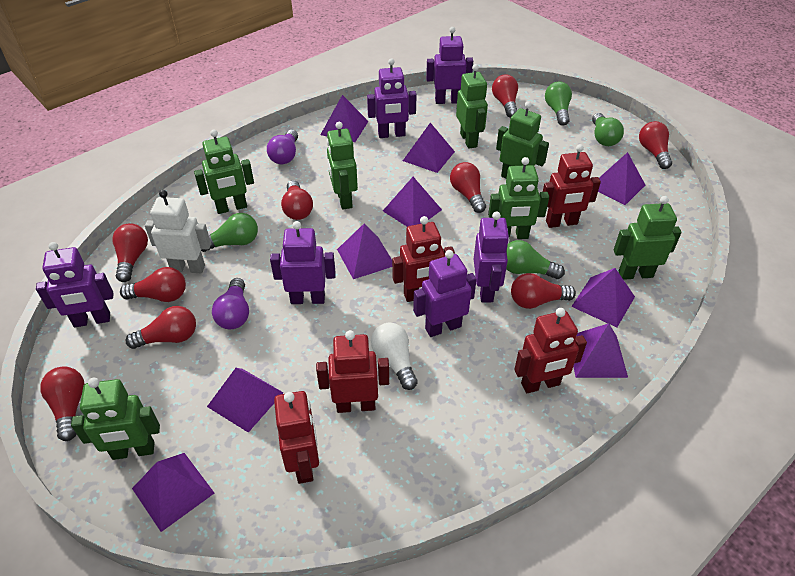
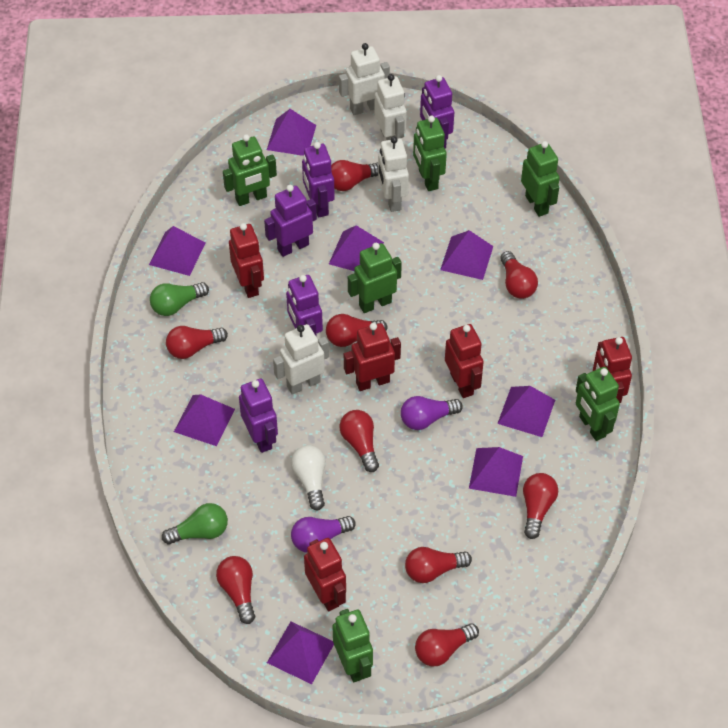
green light bulb: 4 -> 2
green robot: 7 -> 6
purple pyramid: 9 -> 8
purple robot: 6 -> 5
white robot: 1 -> 4

